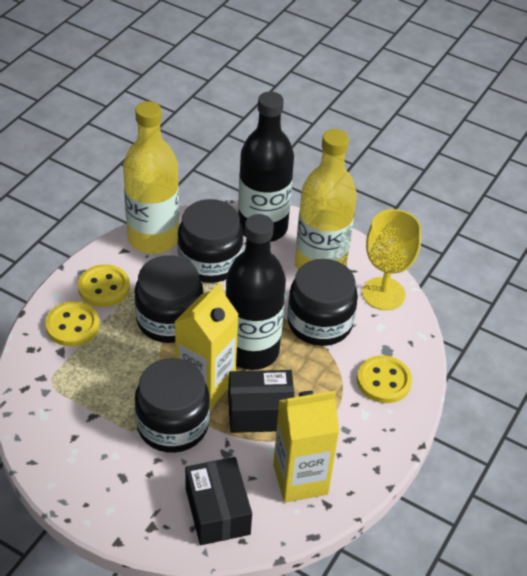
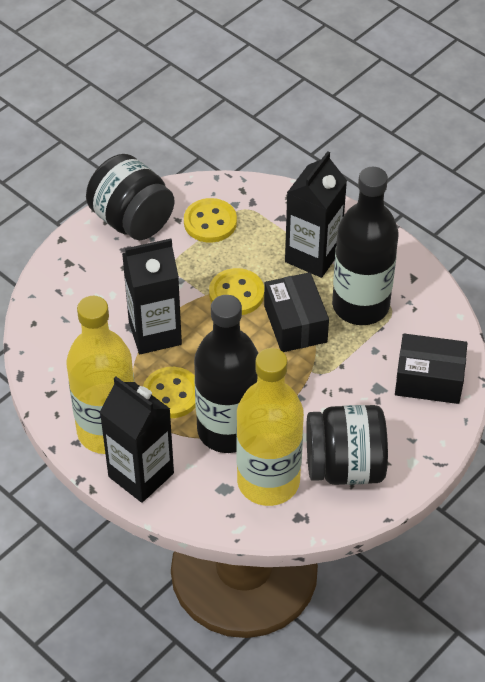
black carton: 0 -> 3
black jar: 4 -> 2
yellow carton: 2 -> 0
yellow goblet: 1 -> 0

